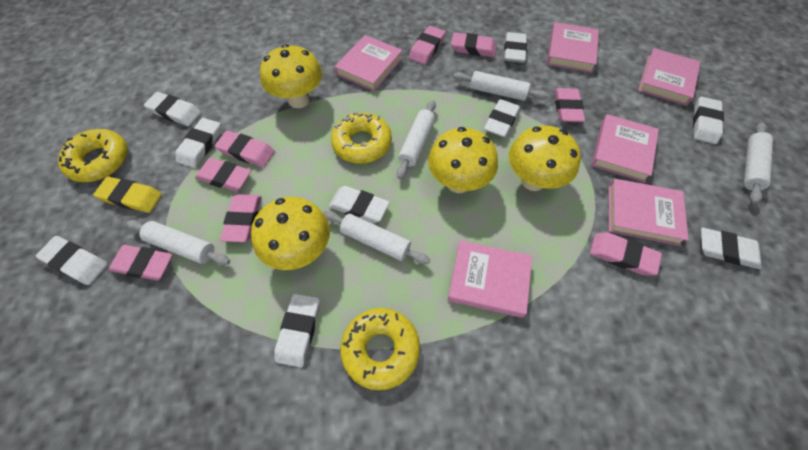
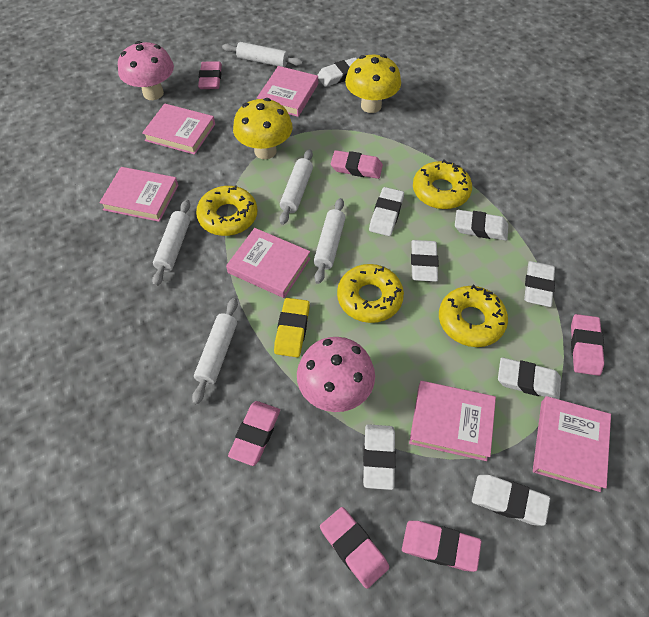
pink eraser: 8 -> 6
pink mushroom: 0 -> 2
white eraser: 9 -> 8
yellow donut: 3 -> 4
yellow mushroom: 4 -> 2

